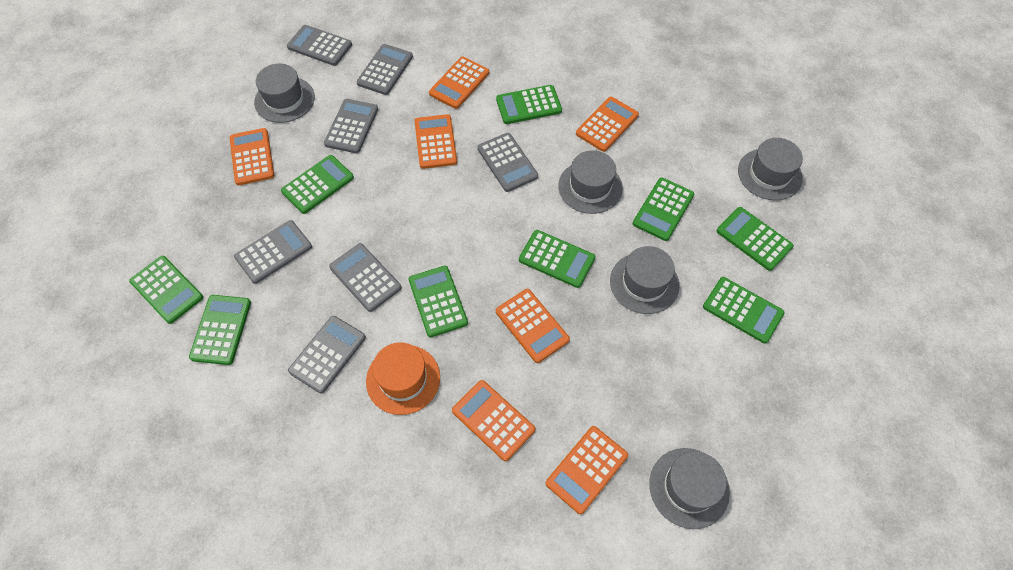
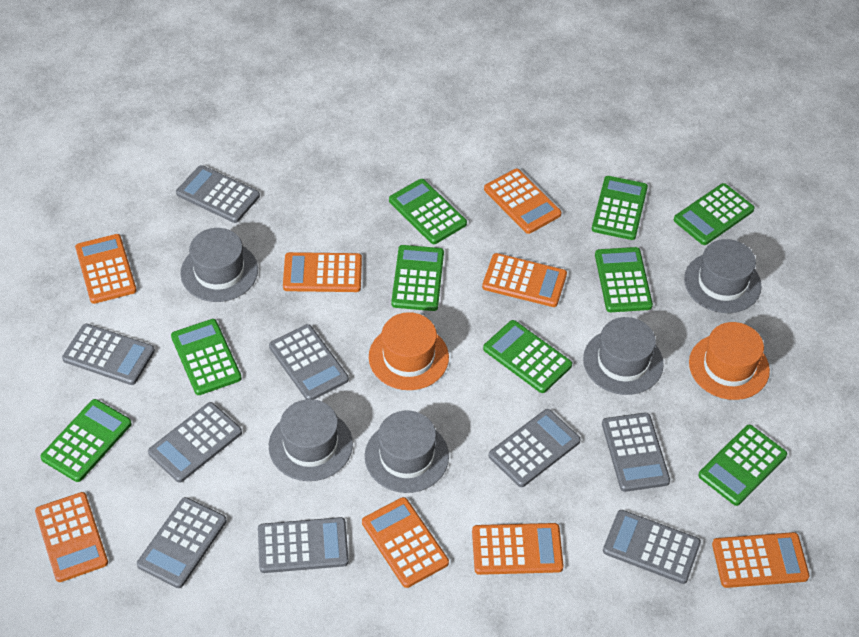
grey calculator: 7 -> 9
orange calculator: 7 -> 8
orange hat: 1 -> 2

